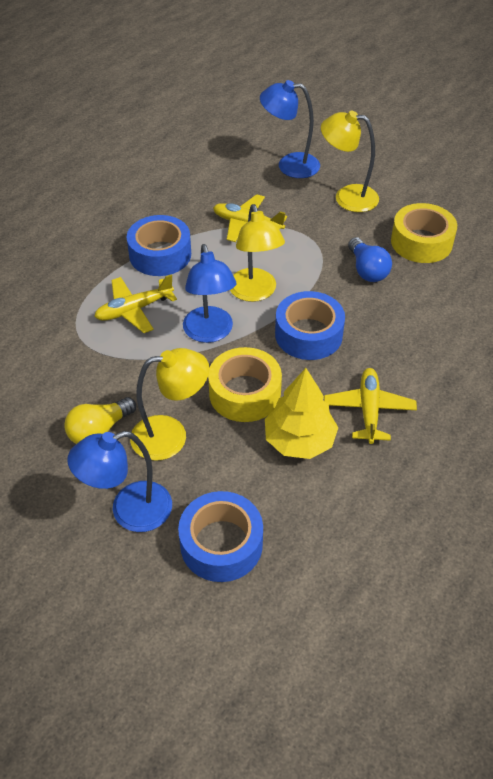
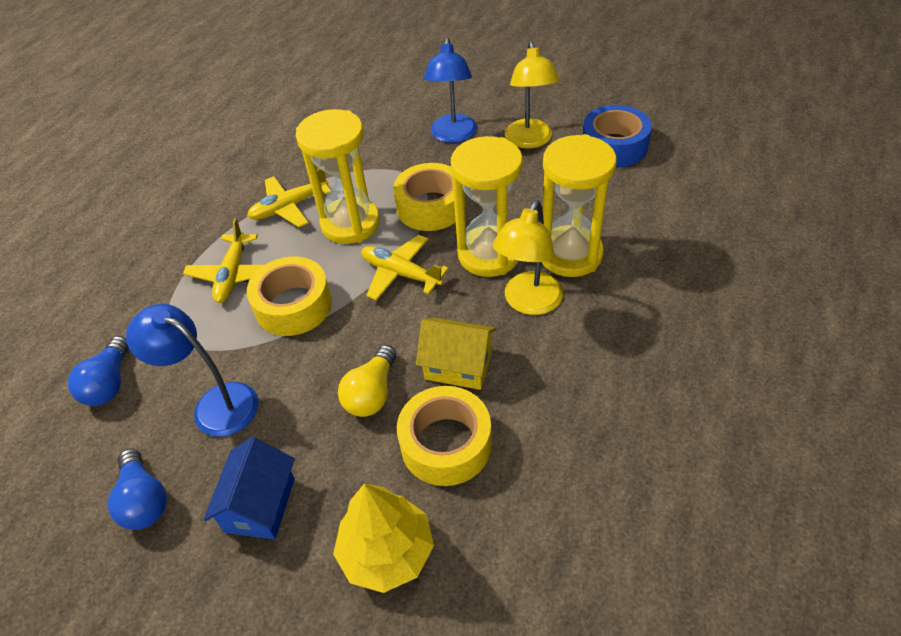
blue house: 0 -> 1
blue lamp: 3 -> 2
blue light bulb: 1 -> 2
blue tape: 3 -> 1
yellow hourglass: 0 -> 3
yellow house: 0 -> 1
yellow lamp: 3 -> 2
yellow tape: 2 -> 3

